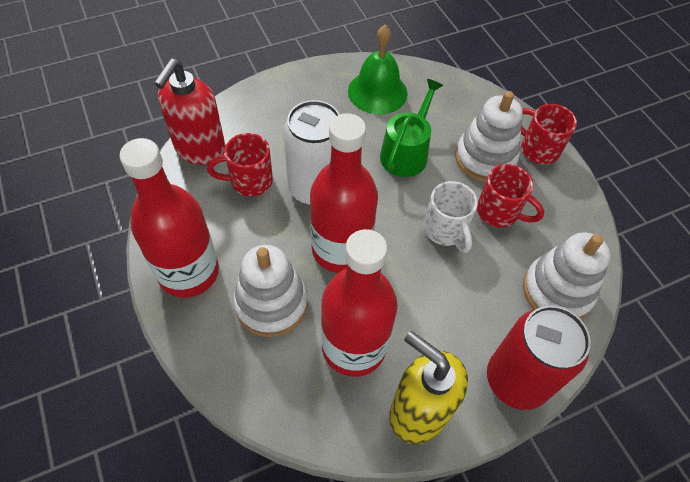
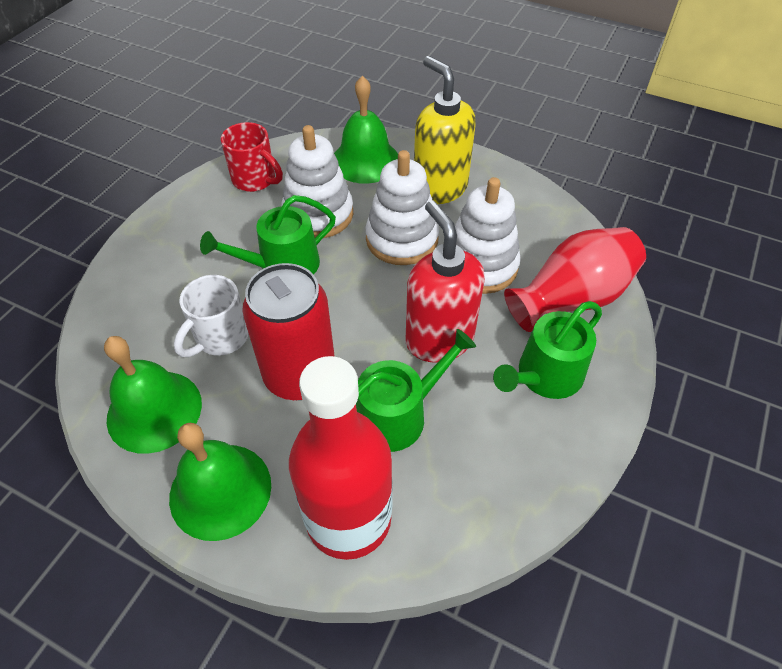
green bell: 1 -> 3
green watering can: 1 -> 3
red bottle: 3 -> 1
red mug: 3 -> 1
red vase: 0 -> 1
white can: 1 -> 0

